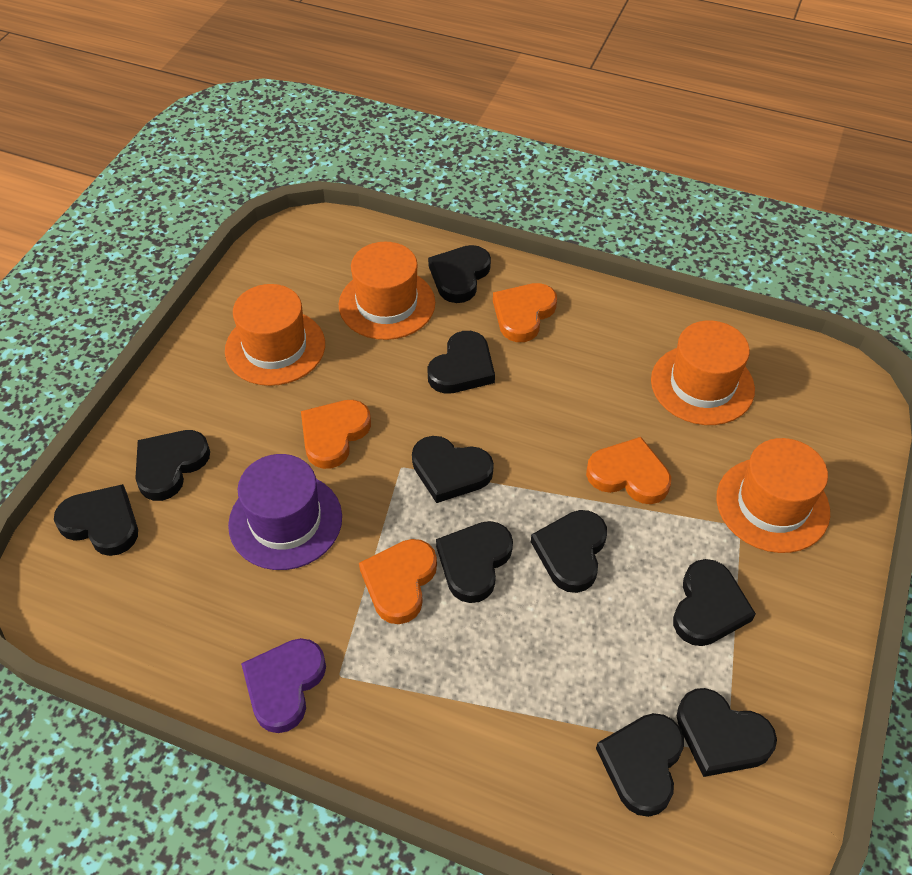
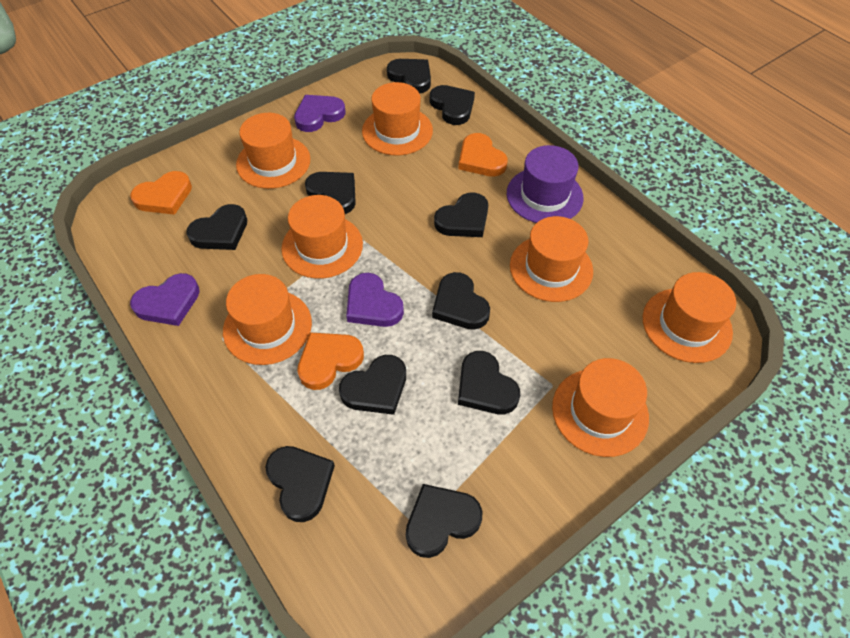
orange hat: 4 -> 7
orange heart: 4 -> 3
purple heart: 1 -> 3

